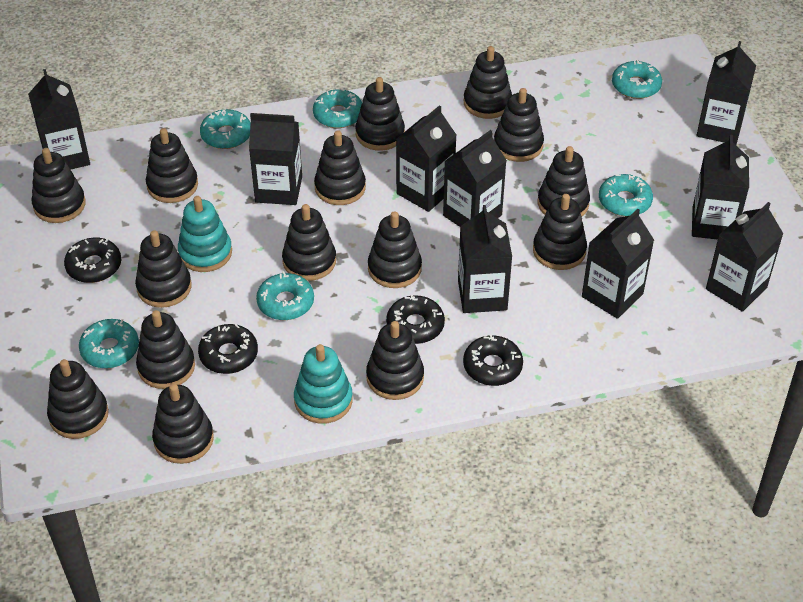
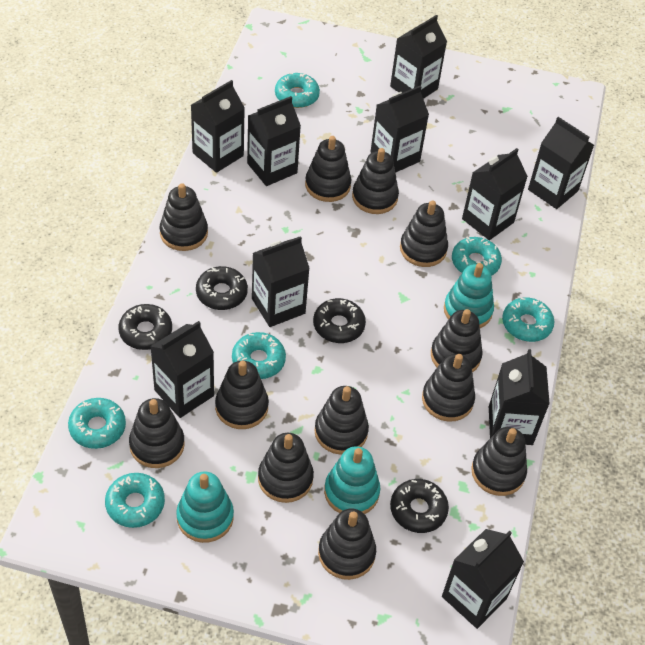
black carton: 9 -> 10
black stacking toy: 15 -> 12
turquoise stacking toy: 2 -> 3

